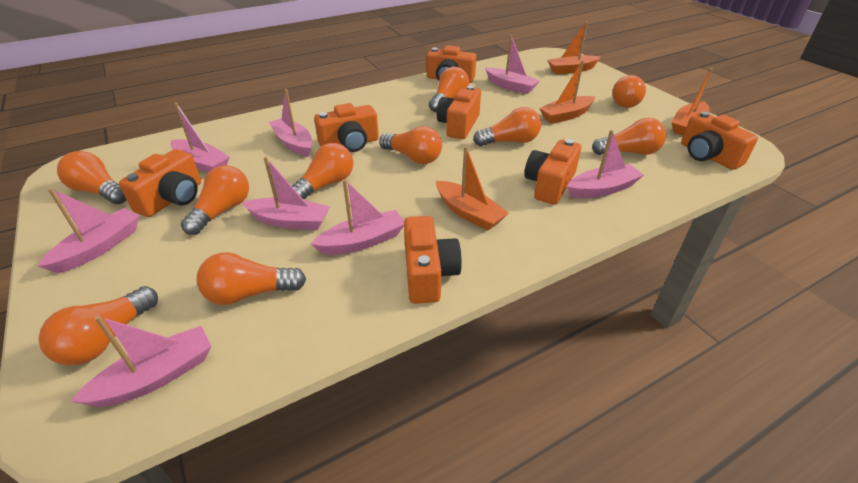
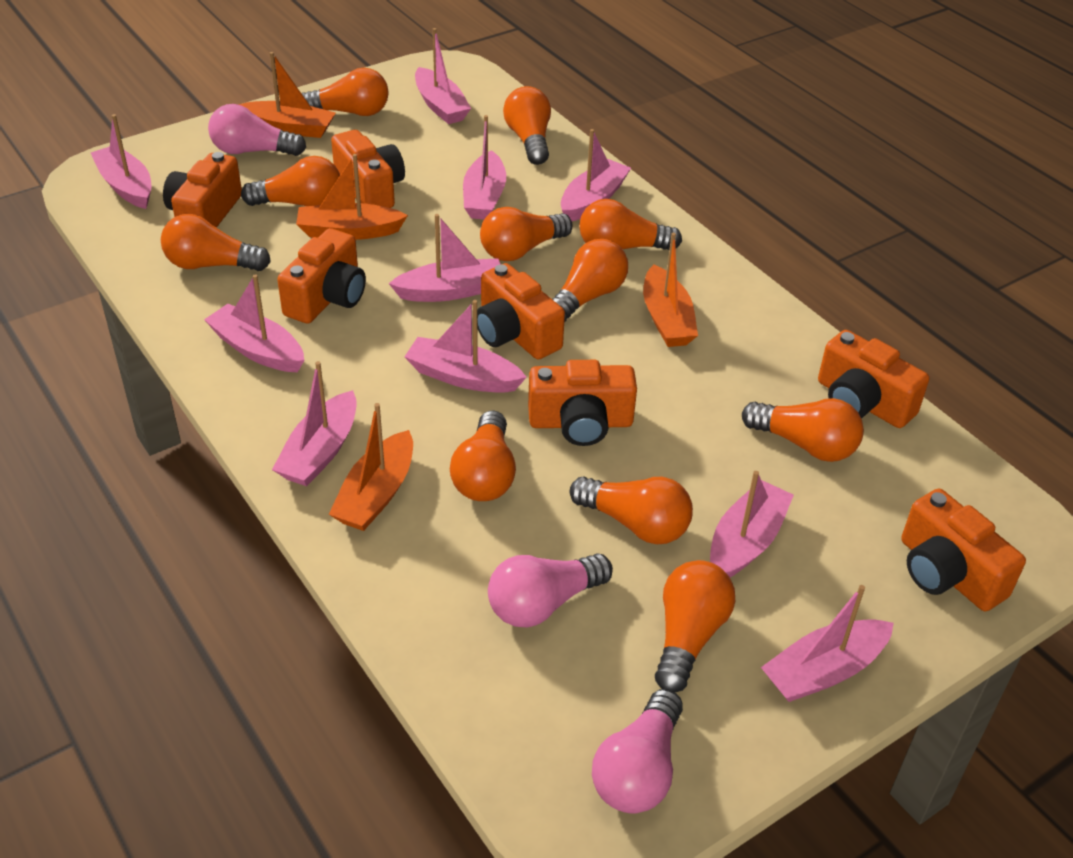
orange light bulb: 10 -> 11
pink boat: 8 -> 10
pink light bulb: 0 -> 3

